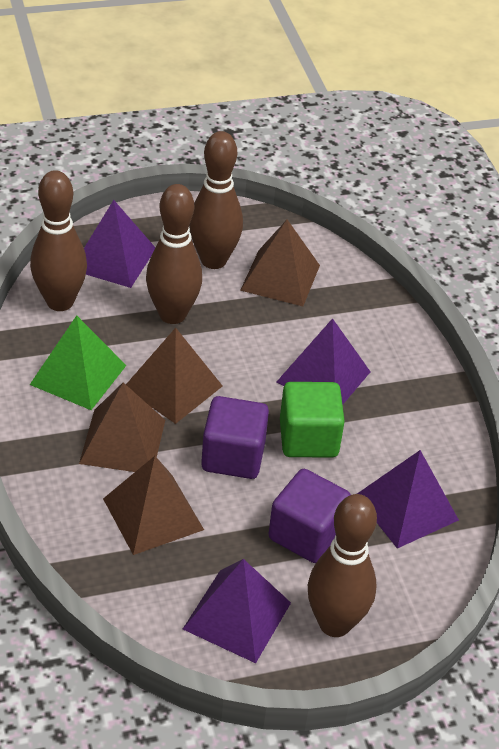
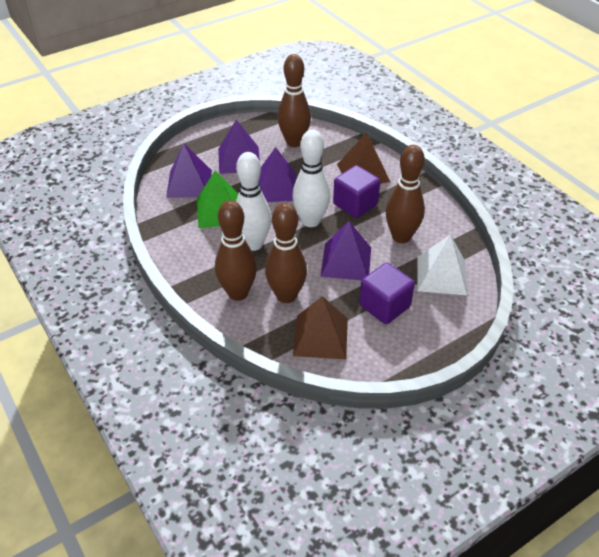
brown pyramid: 4 -> 2
green cube: 1 -> 0
white bowling pin: 0 -> 2
white pyramid: 0 -> 1

